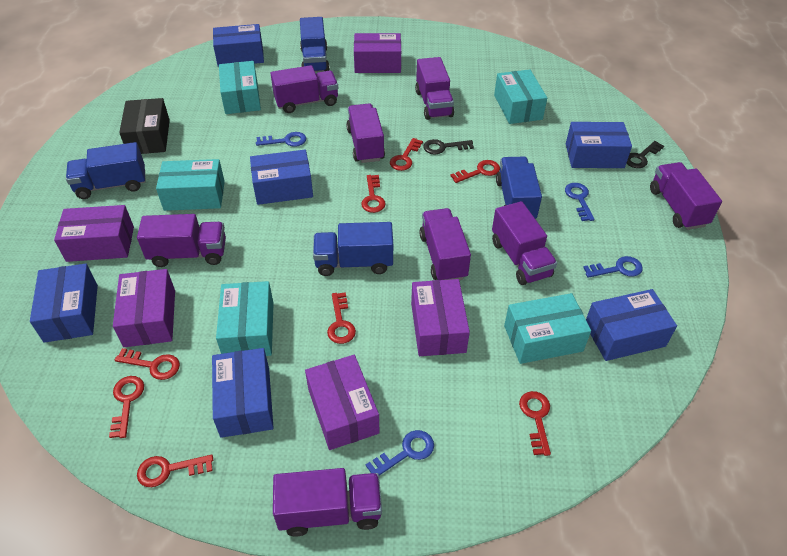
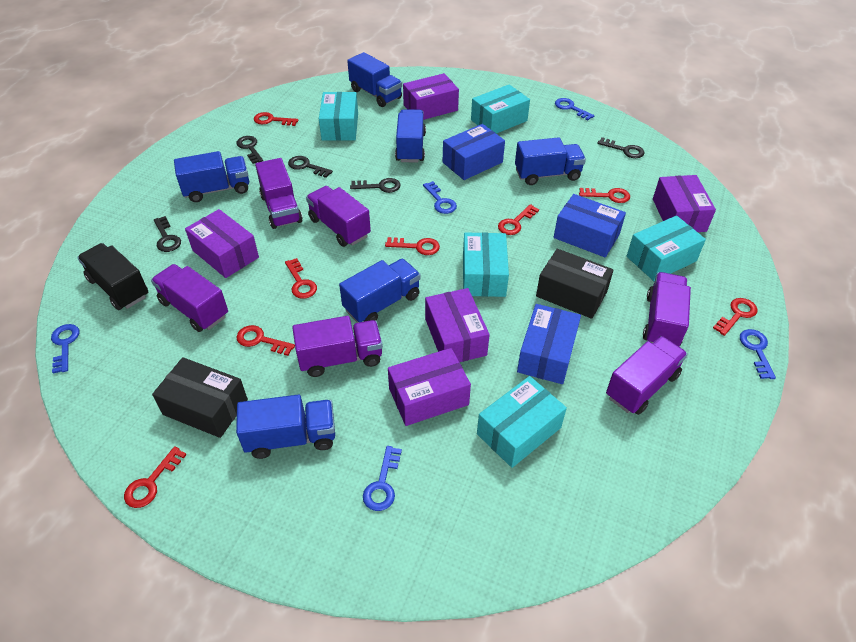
black box: 1 -> 2
black key: 2 -> 5
black truck: 0 -> 1
blue box: 6 -> 3
blue key: 4 -> 5
blue truck: 4 -> 6
purple truck: 8 -> 6

